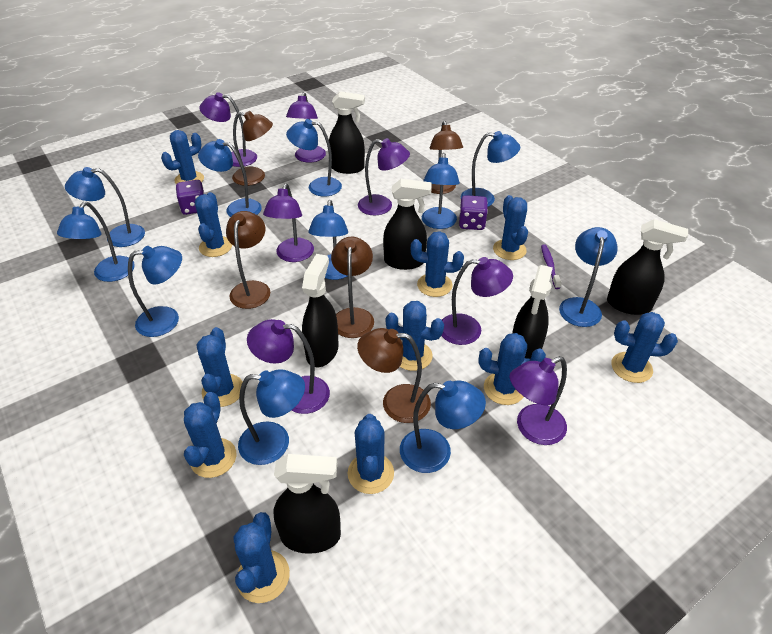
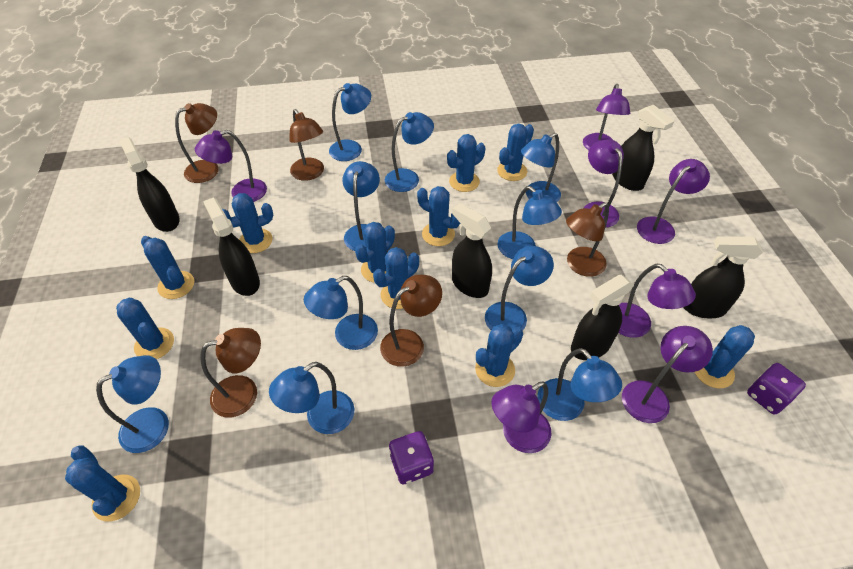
blue lamp: 11 -> 10
purple toothbrush: 1 -> 0

